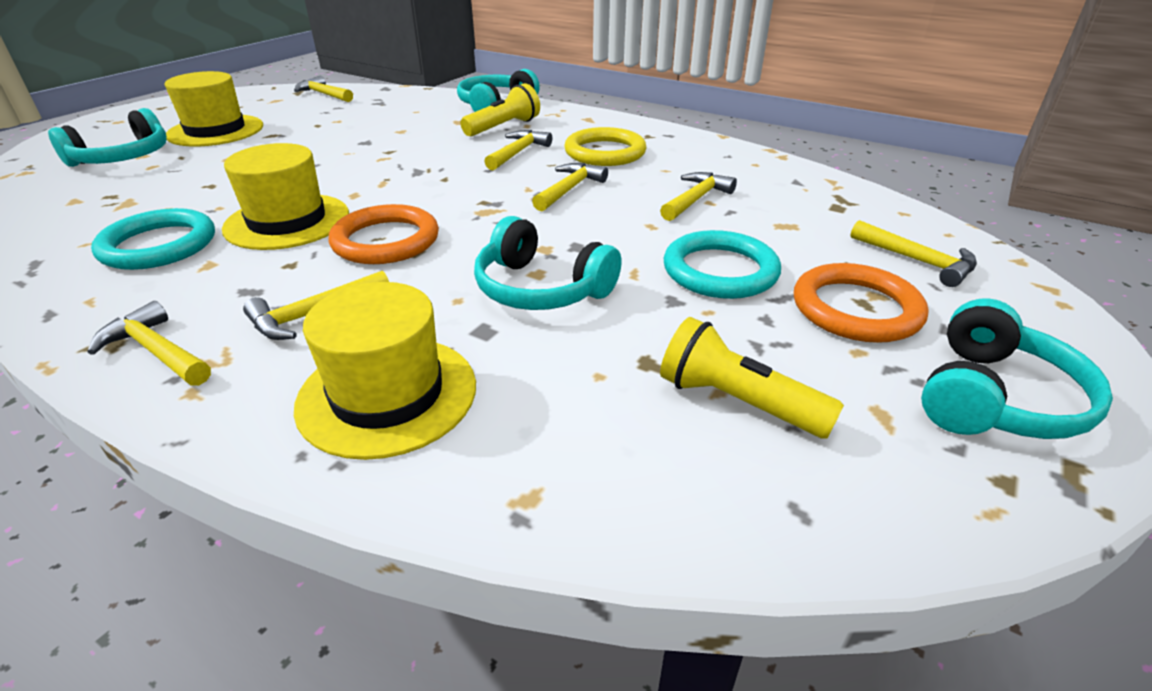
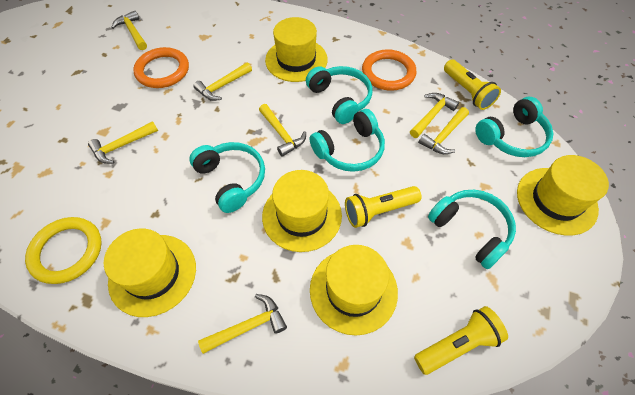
turquoise headphones: 4 -> 5
turquoise ring: 2 -> 0
yellow flashlight: 2 -> 3
yellow hat: 3 -> 5

